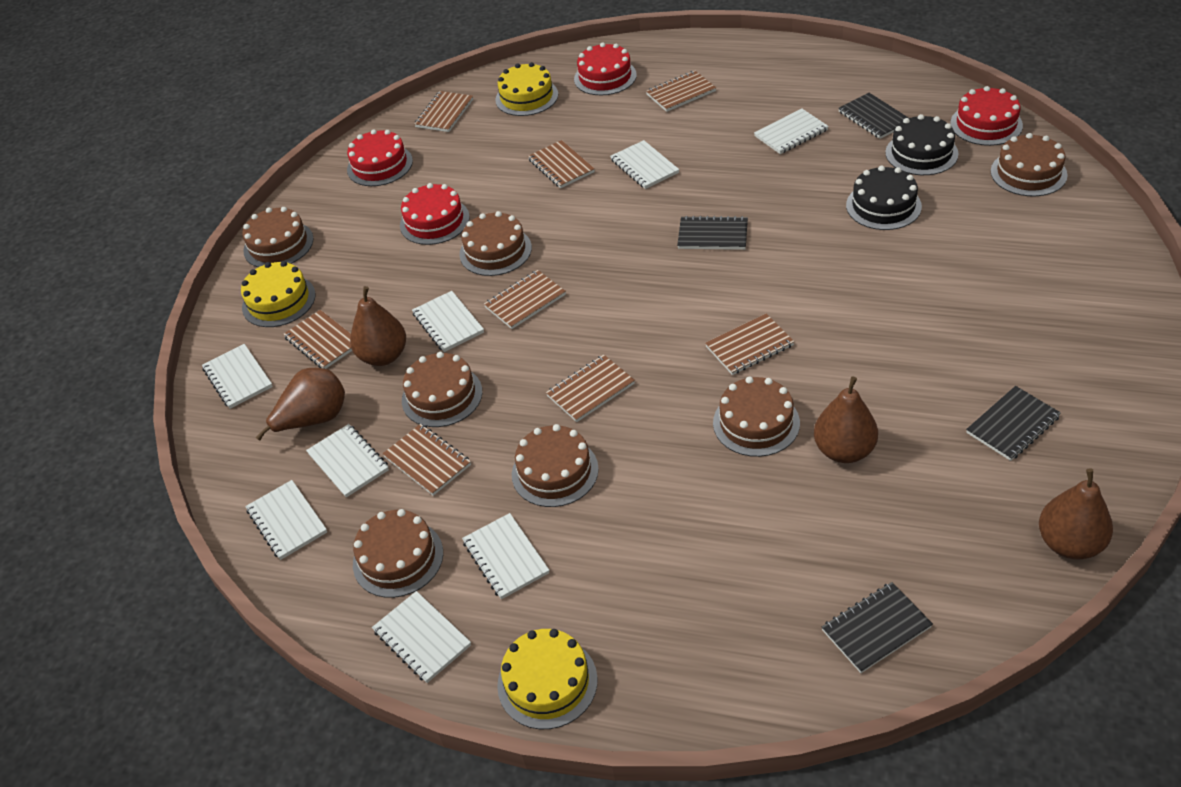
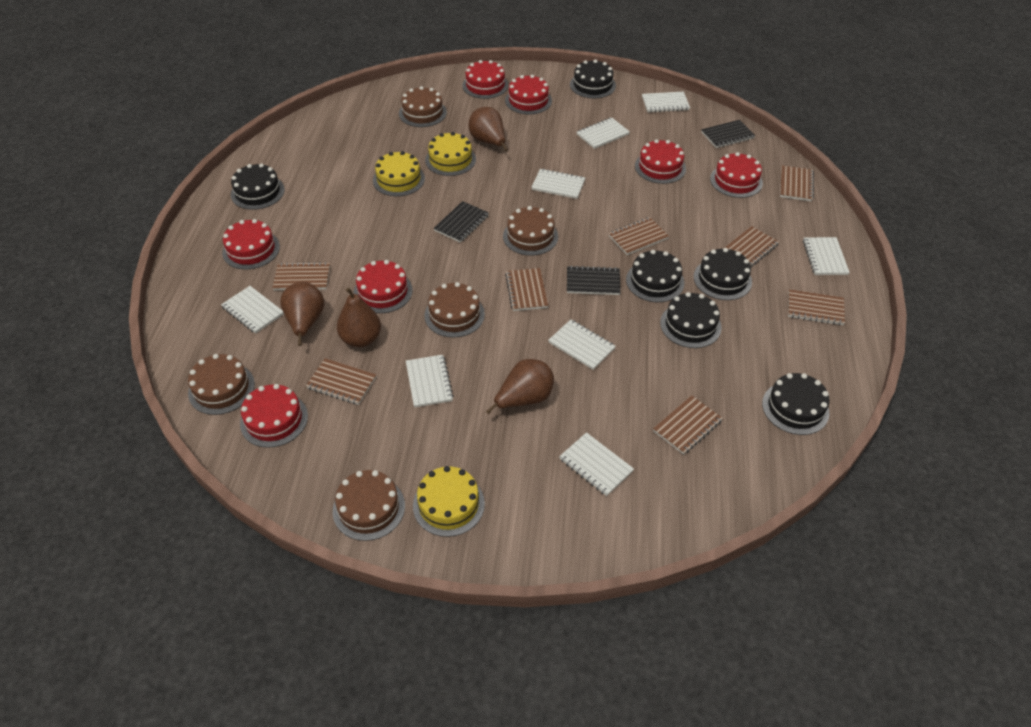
black cake: 2 -> 6
black notebook: 4 -> 3
brown cake: 7 -> 5
red cake: 4 -> 7

